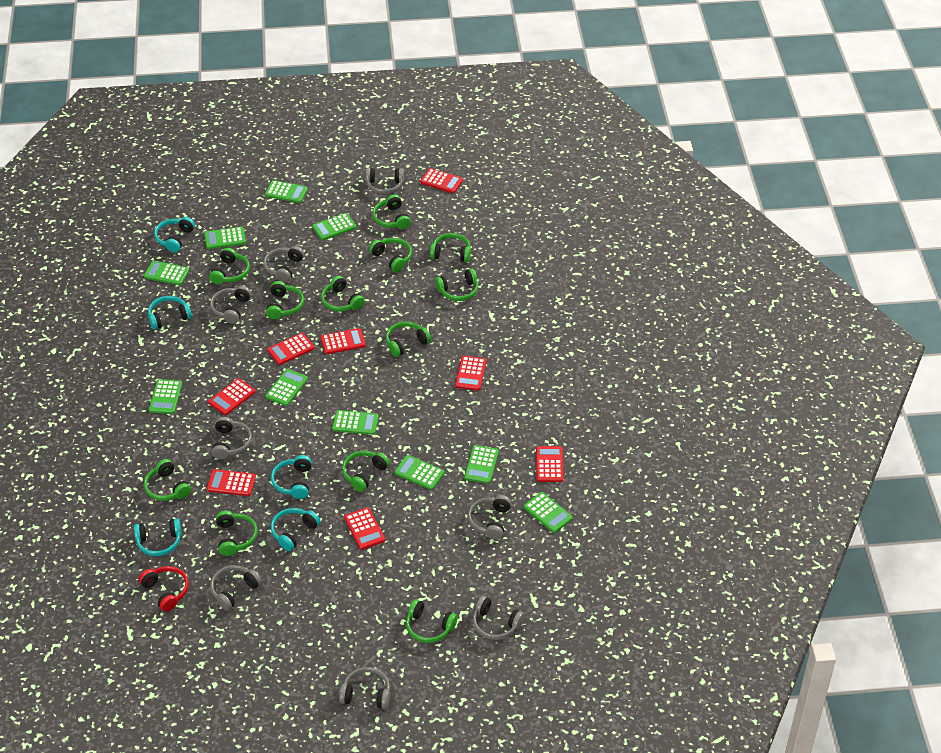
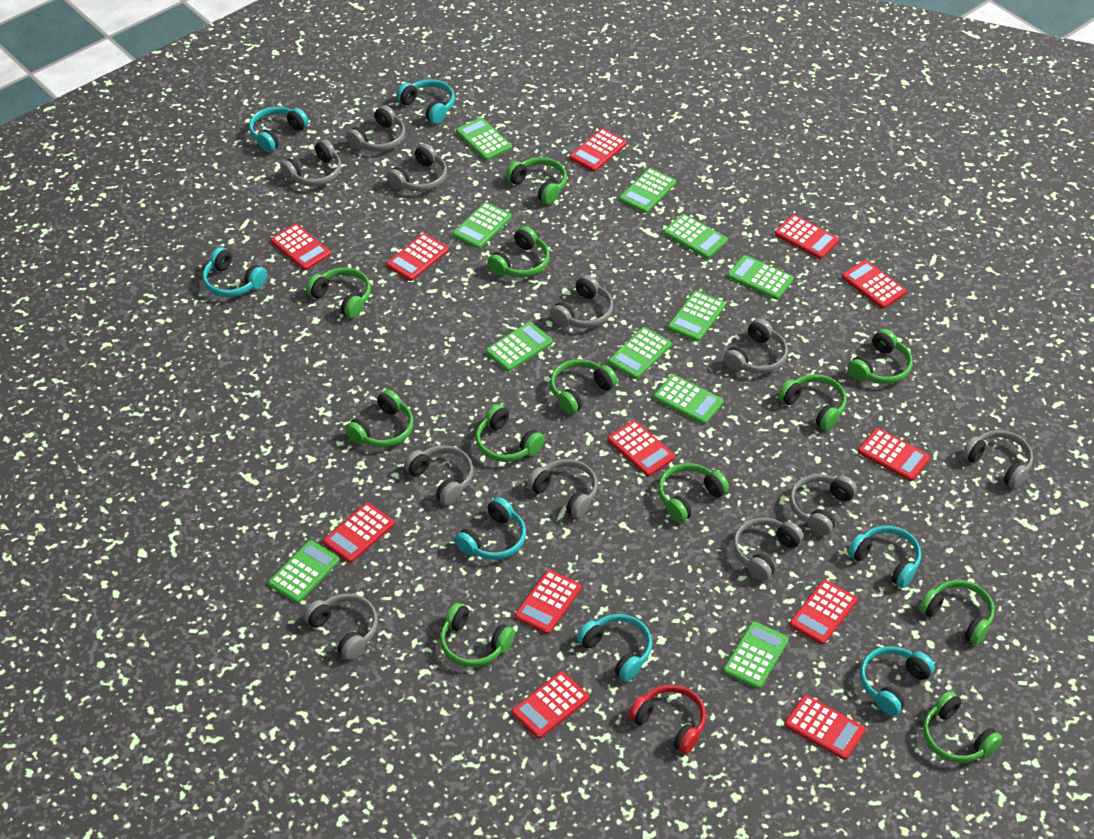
green calculator: 10 -> 11
grey headphones: 8 -> 11
red calculator: 8 -> 12
turquoise headphones: 5 -> 7

